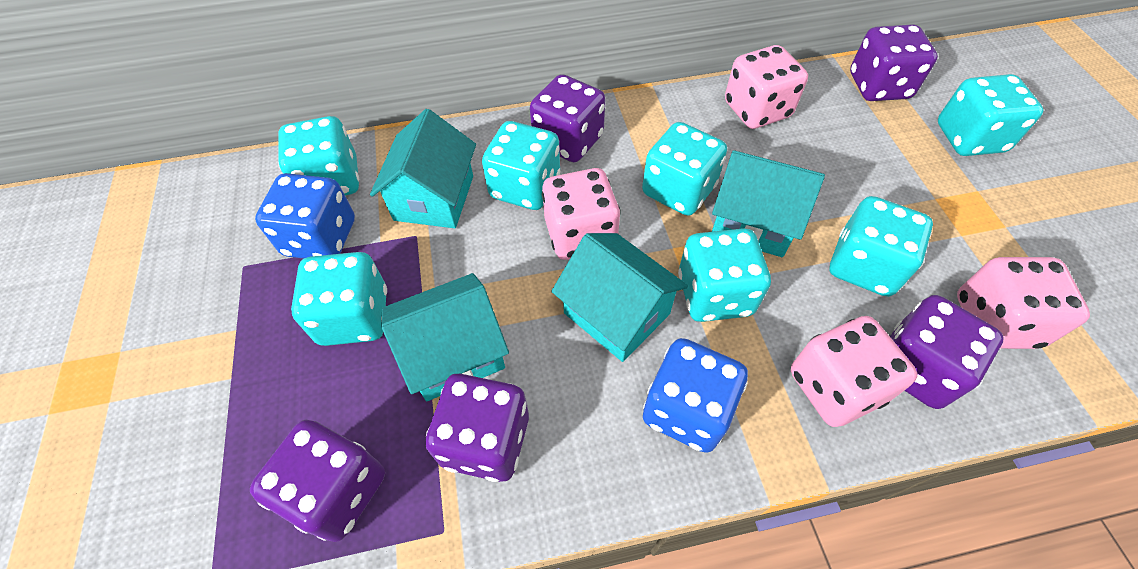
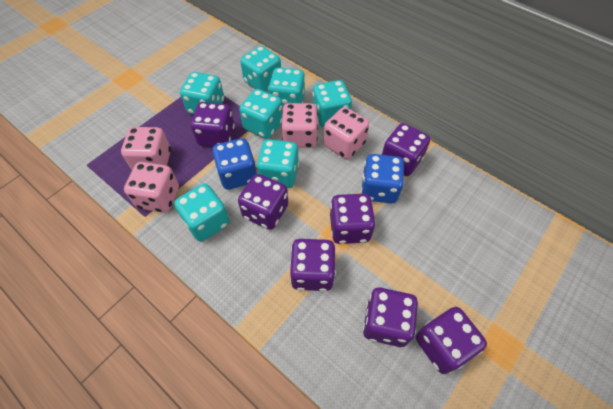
purple dice: 5 -> 7
turquoise house: 4 -> 0

